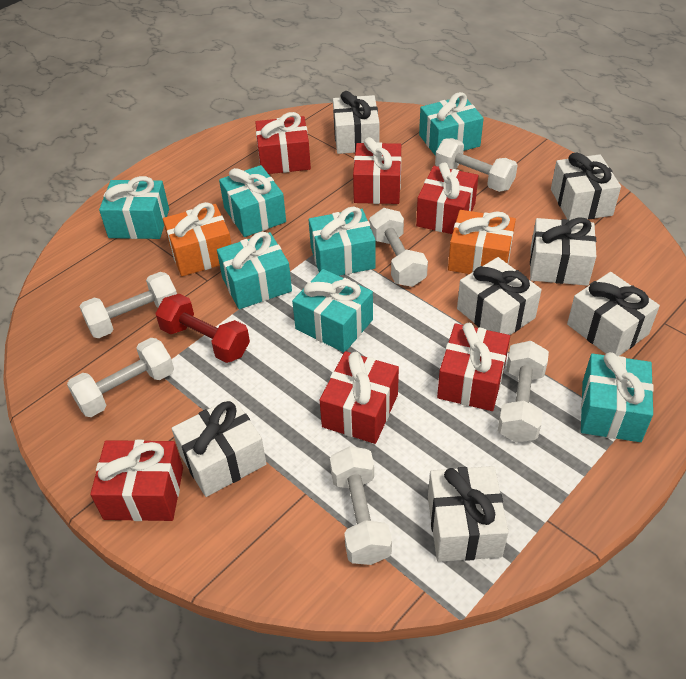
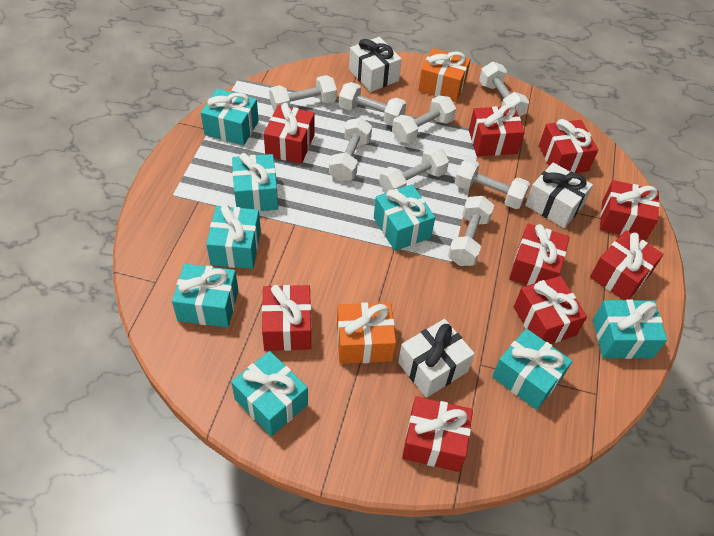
red dumbbell: 1 -> 0
red gift: 6 -> 9
turquoise gift: 7 -> 8
white dumbbell: 6 -> 8
white gift: 7 -> 3

